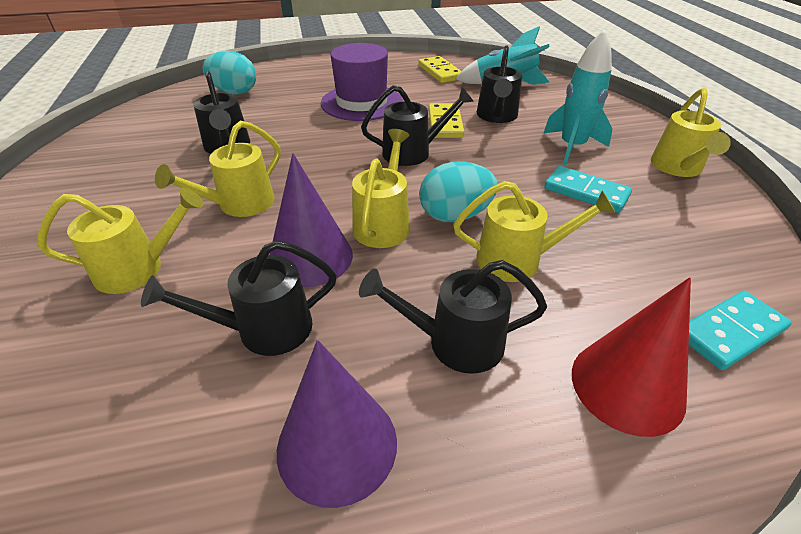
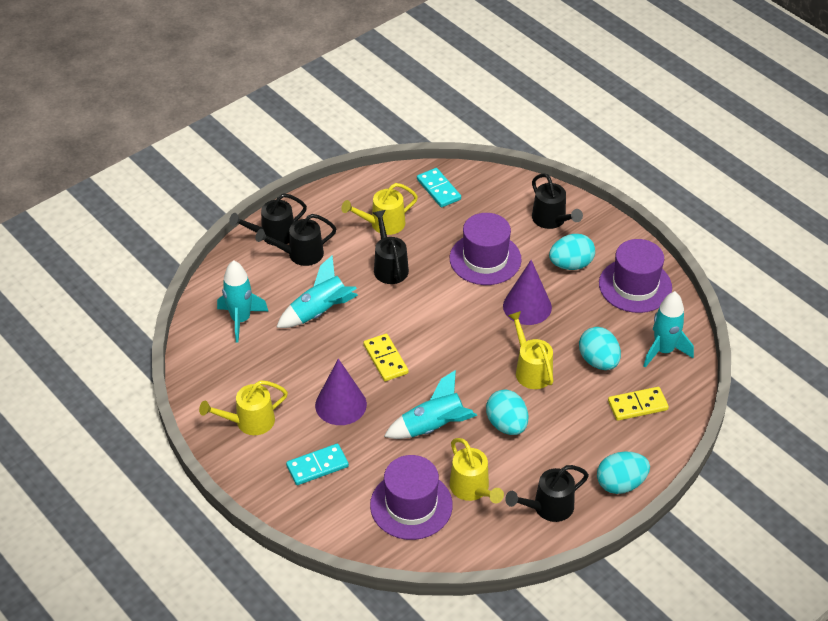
purple hat: 1 -> 3
red cone: 1 -> 0
turquoise egg: 2 -> 4
turquoise rocket: 2 -> 4
yellow watering can: 5 -> 4

